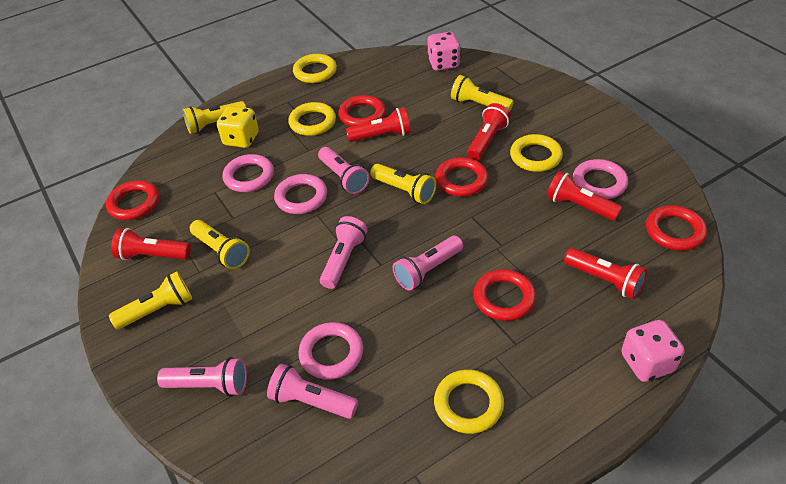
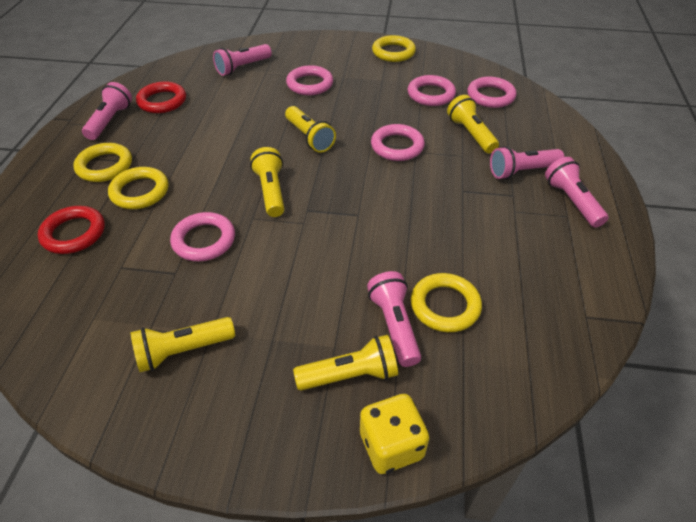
pink dice: 2 -> 0
pink ring: 4 -> 5
red flashlight: 5 -> 0
red ring: 5 -> 2

